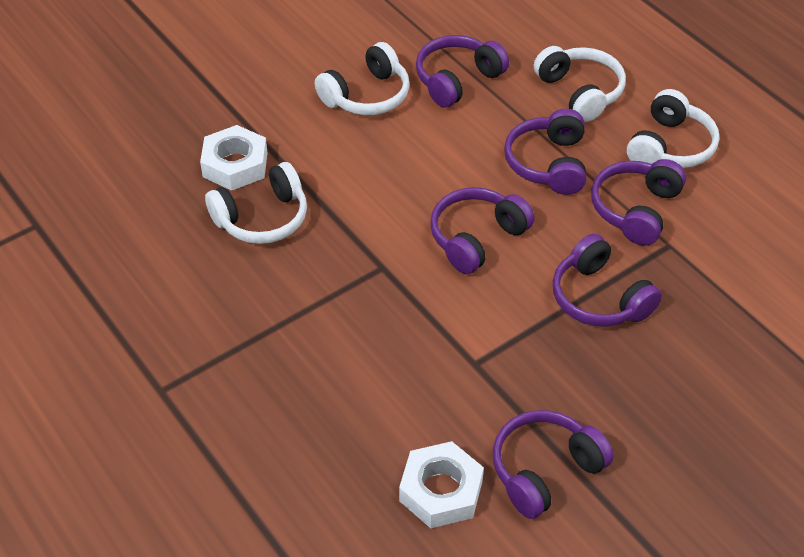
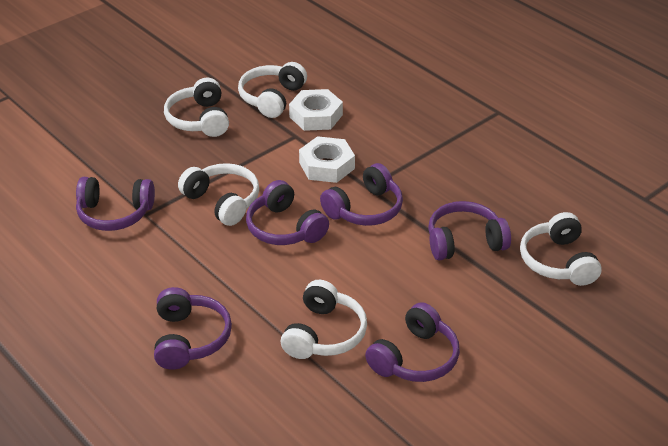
white headphones: 4 -> 5

